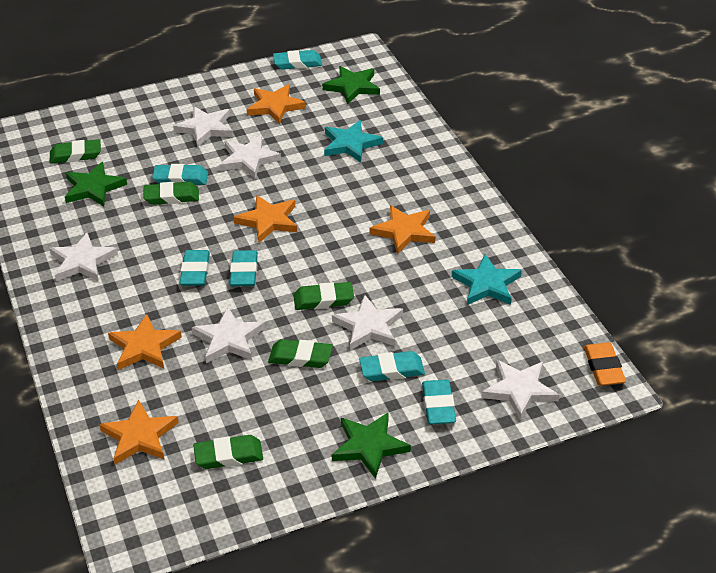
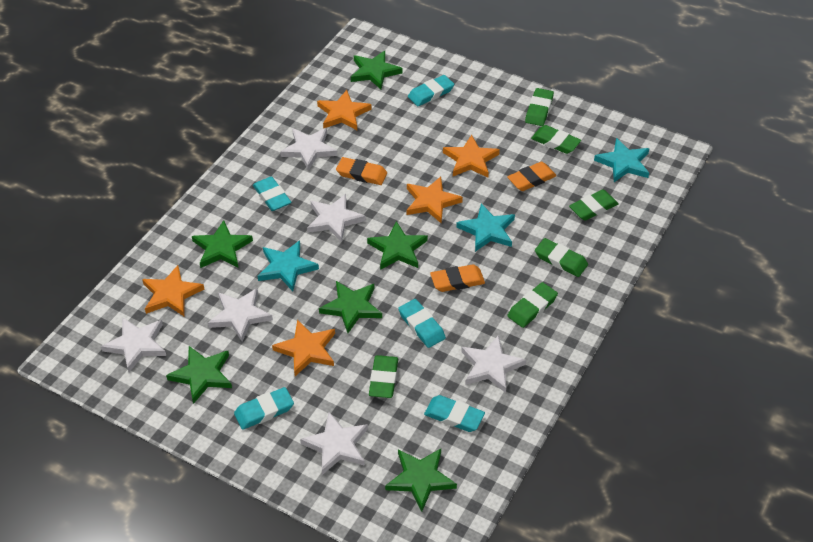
green eraser: 5 -> 6
green star: 3 -> 6
orange eraser: 1 -> 3
turquoise eraser: 6 -> 5
turquoise star: 2 -> 3

